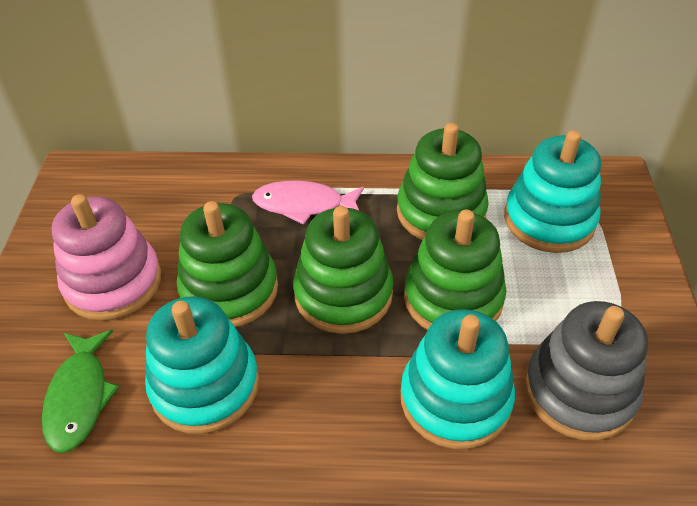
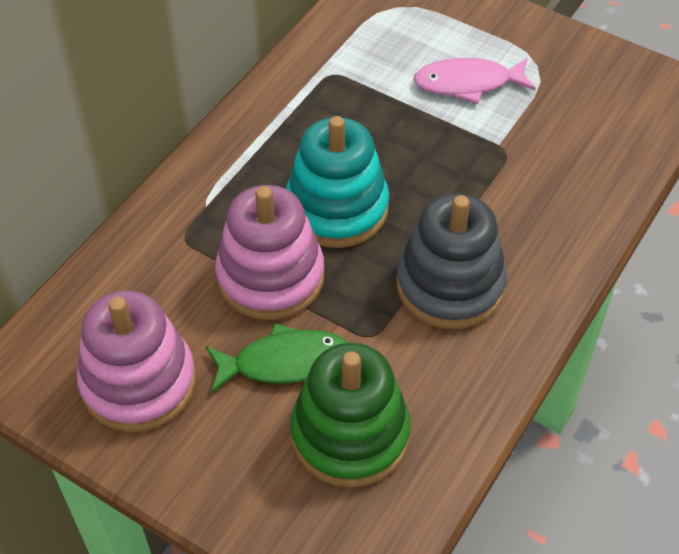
green stacking toy: 4 -> 1
pink stacking toy: 1 -> 2
turquoise stacking toy: 3 -> 1

